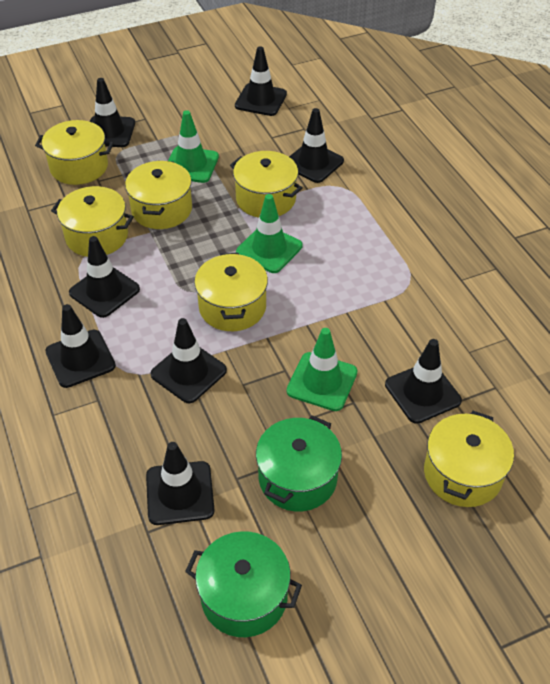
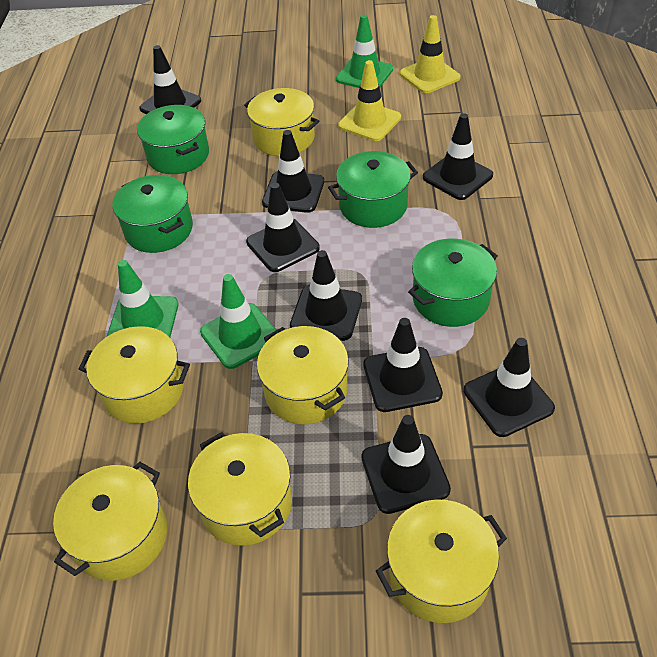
green pot: 2 -> 4
yellow traffic cone: 0 -> 2

